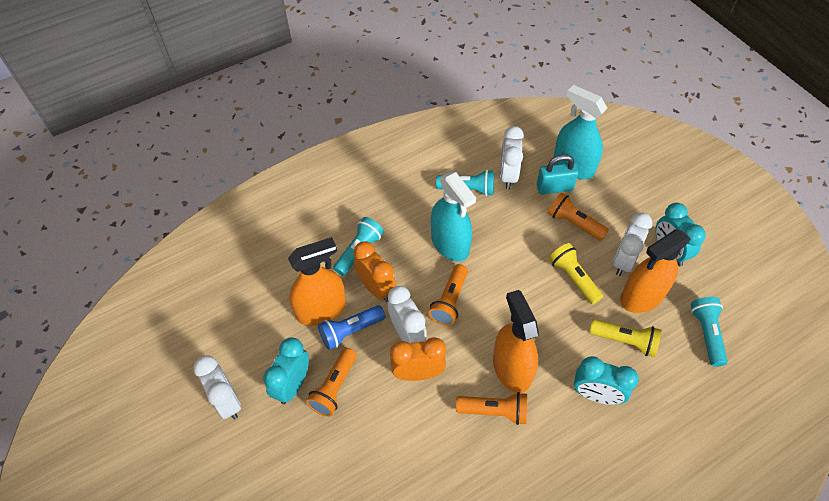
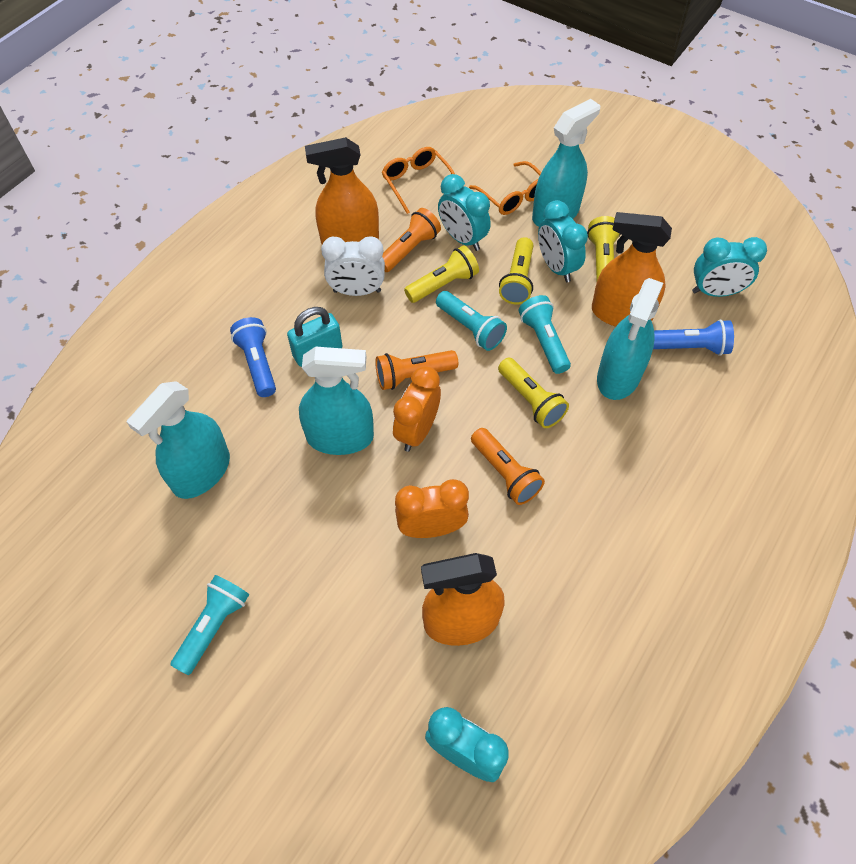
blue flashlight: 1 -> 2
orange flashlight: 4 -> 3
orange glasses: 0 -> 2
turquoise clock: 3 -> 4
turquoise spray bottle: 2 -> 4
white clock: 4 -> 1
yellow flashlight: 2 -> 4

